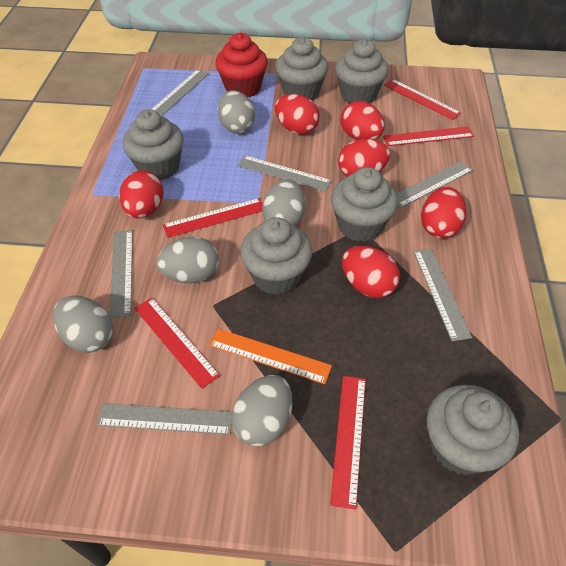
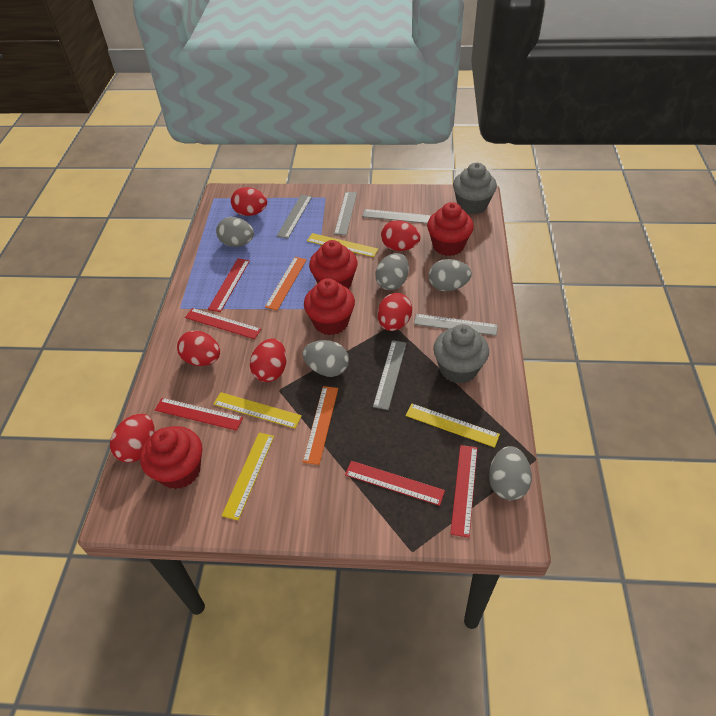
grey cupcake: 6 -> 2
grey ruler: 6 -> 5
orange ruler: 1 -> 2
red cupcake: 1 -> 4
yellow ruler: 0 -> 4

